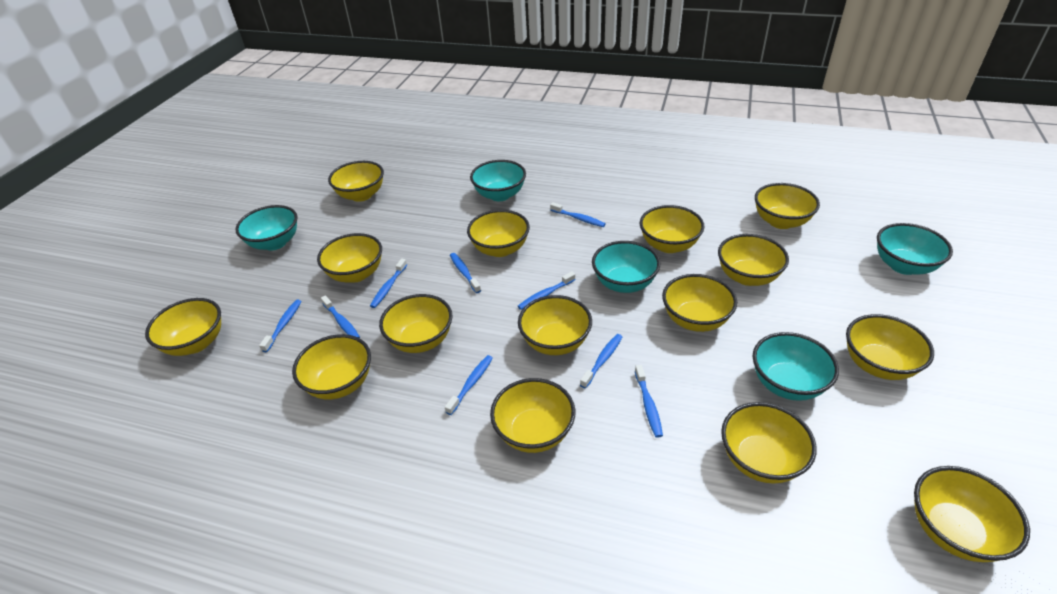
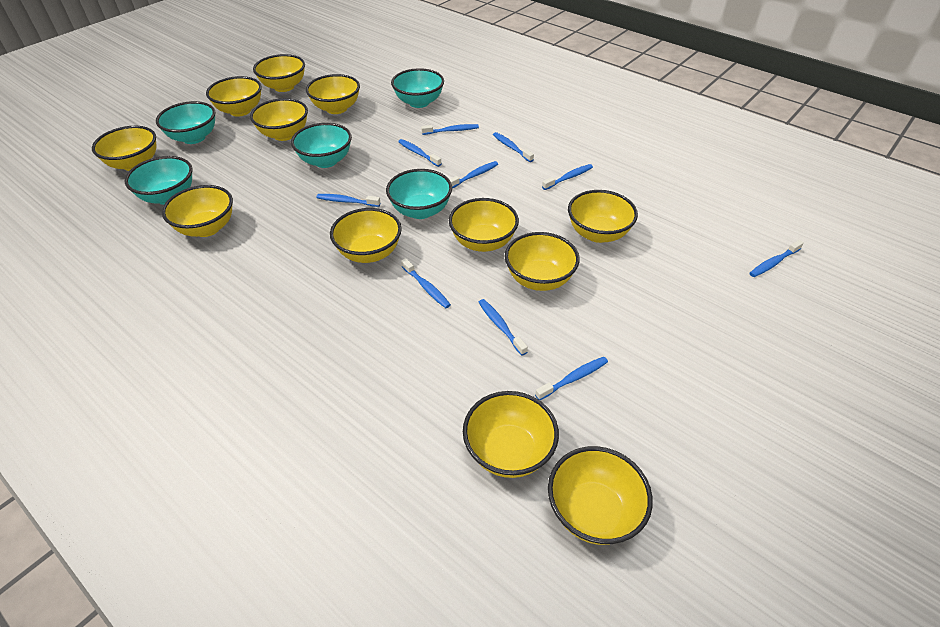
blue toothbrush: 9 -> 10
yellow bowl: 15 -> 12

